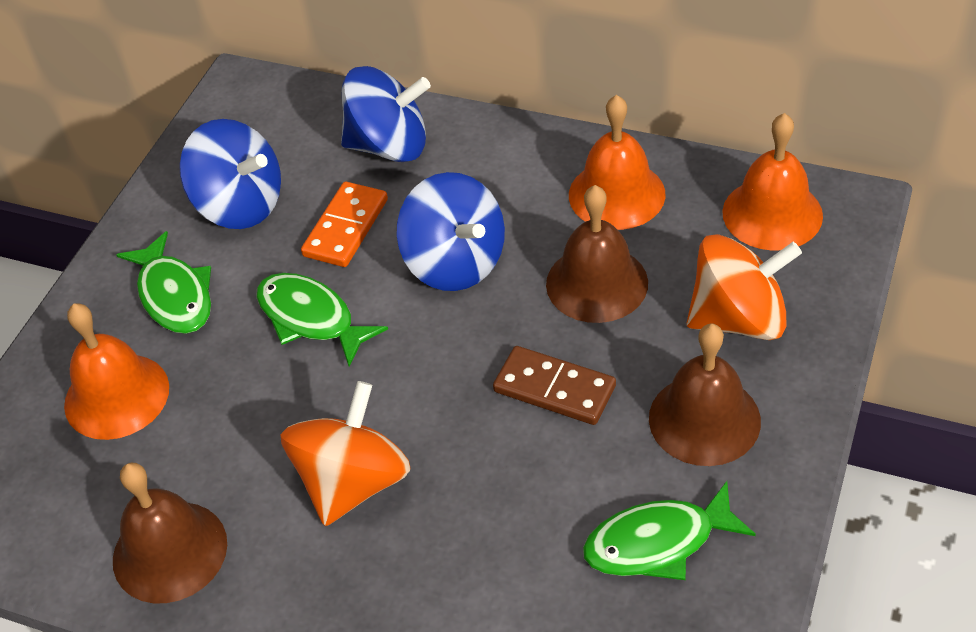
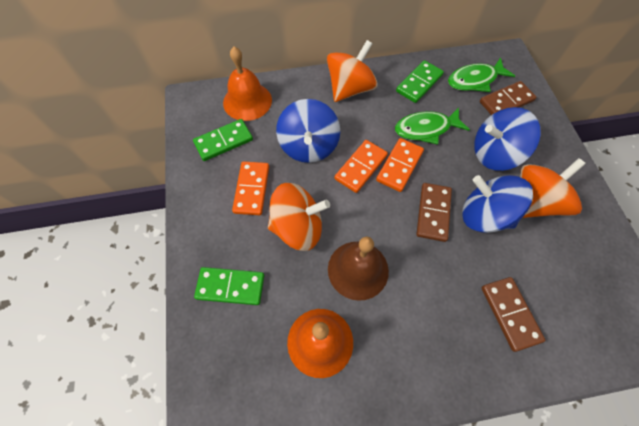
brown bell: 3 -> 1
brown domino: 1 -> 3
green domino: 0 -> 3
green fish: 3 -> 2
orange bell: 3 -> 2
orange domino: 1 -> 3
orange spinning top: 2 -> 3

